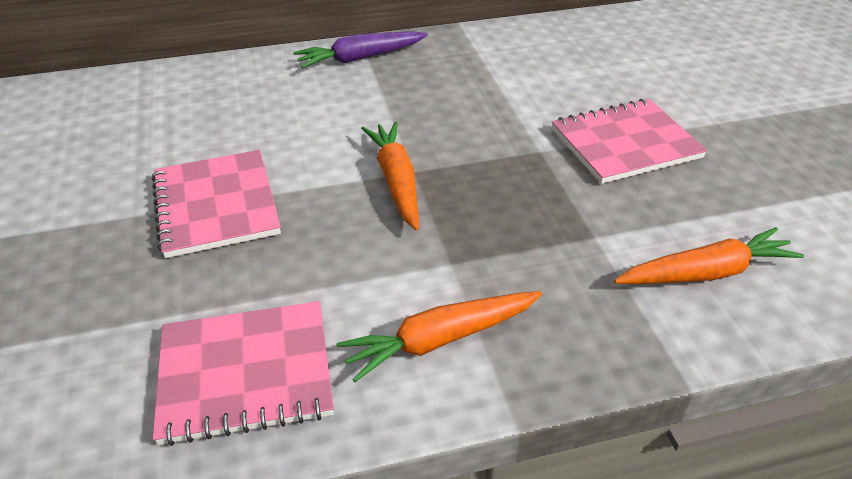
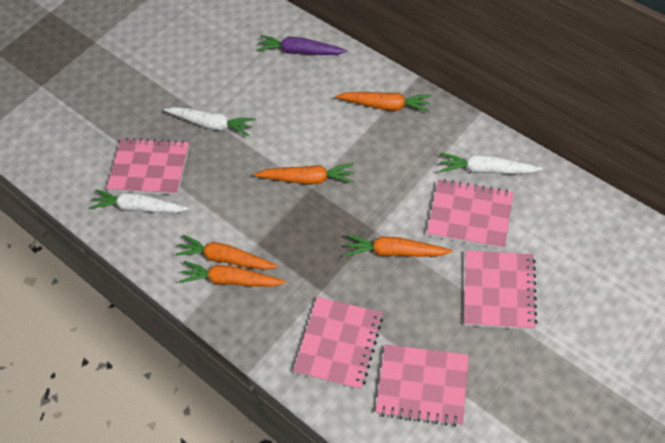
orange carrot: 3 -> 5
pink notebook: 3 -> 5
white carrot: 0 -> 3

